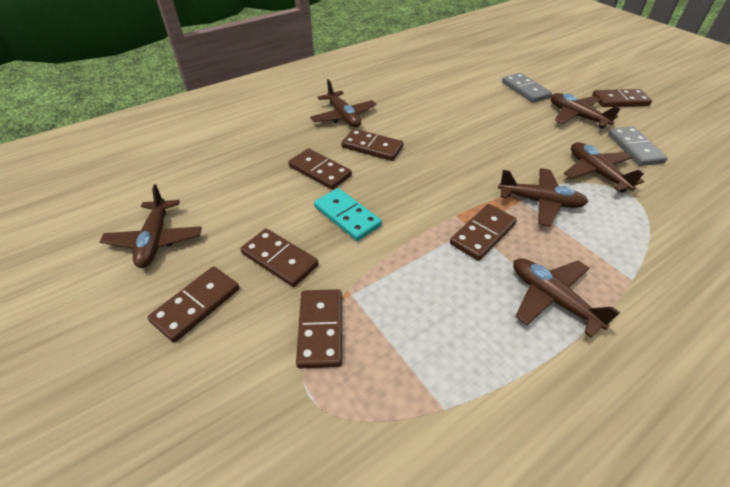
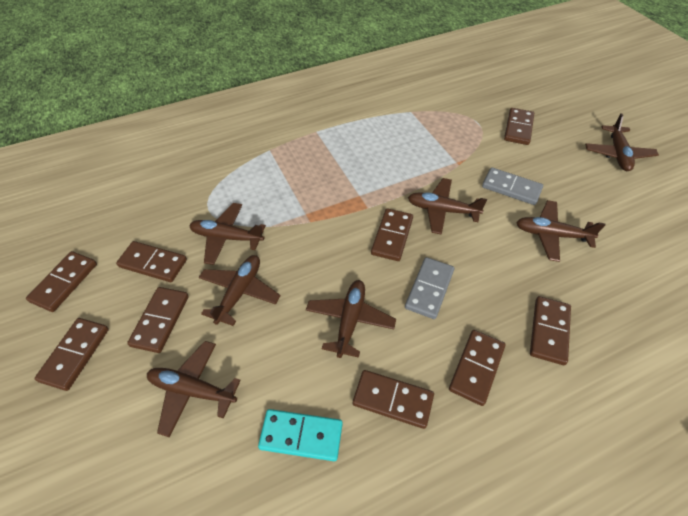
brown domino: 7 -> 9
brown plane: 6 -> 7

